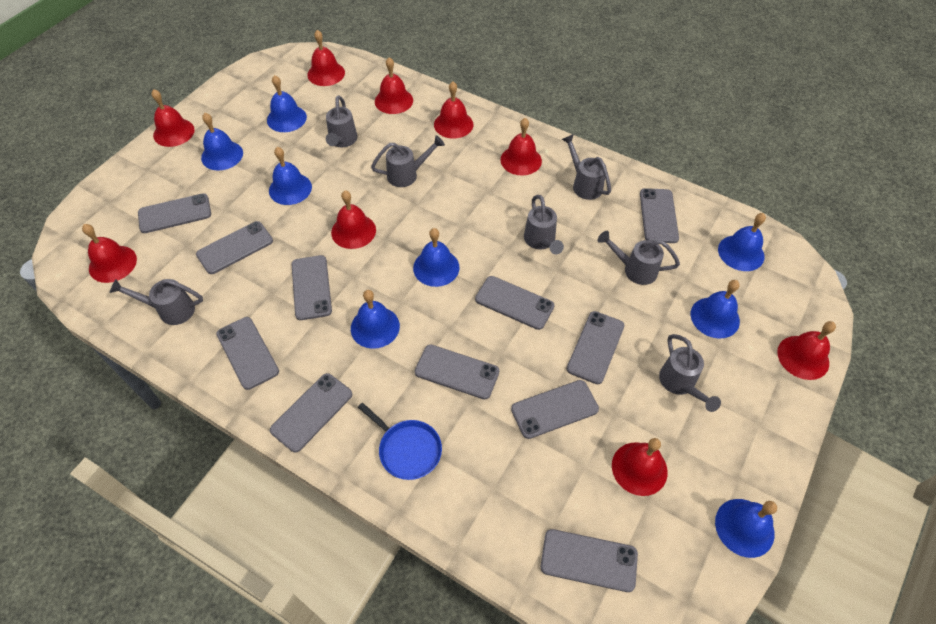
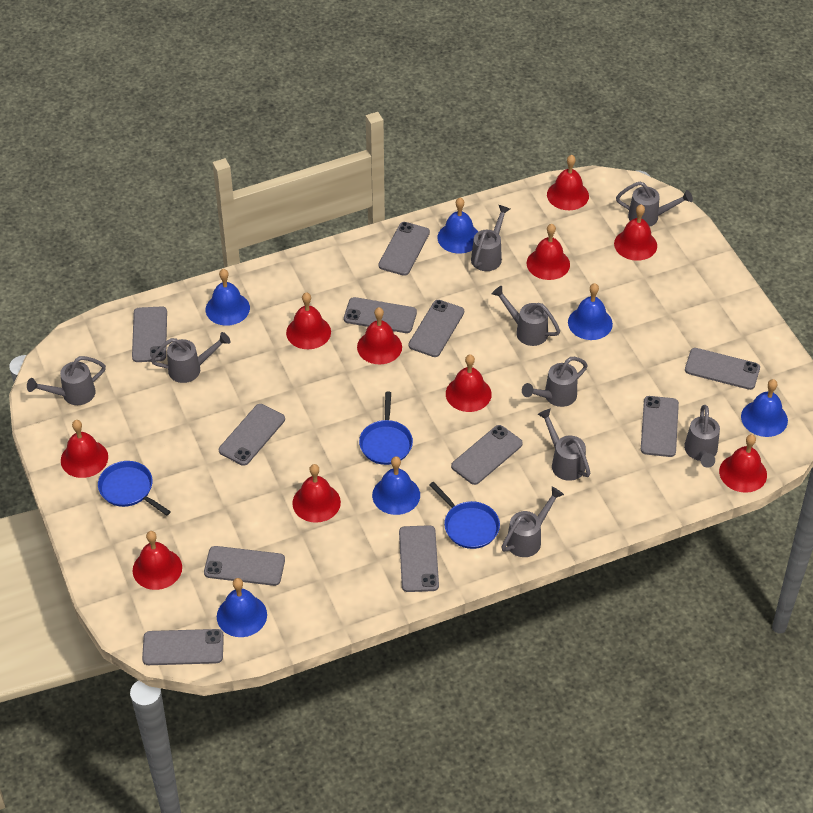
blue bell: 8 -> 6
blue pan: 1 -> 3
grey watering can: 7 -> 9
red bell: 9 -> 10

